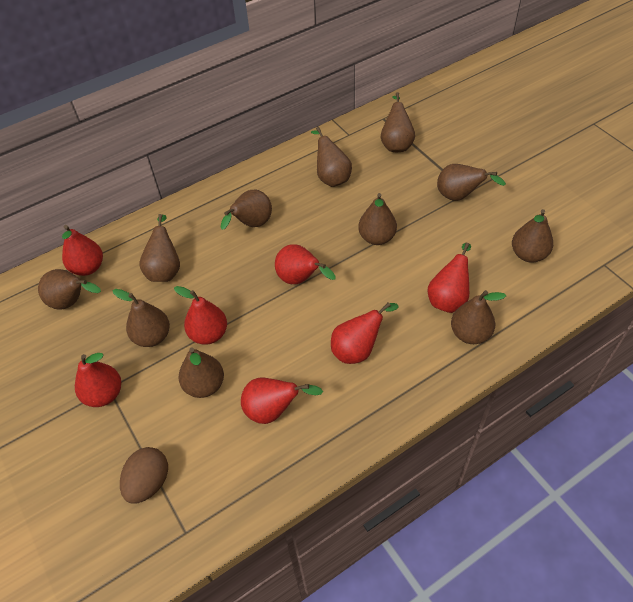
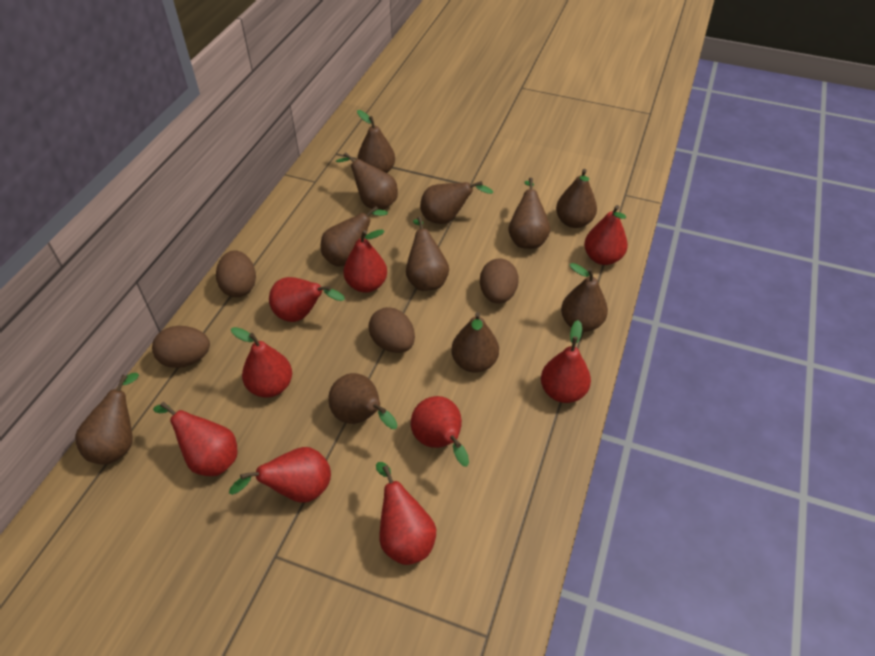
brown egg: 1 -> 4
red pear: 7 -> 9

